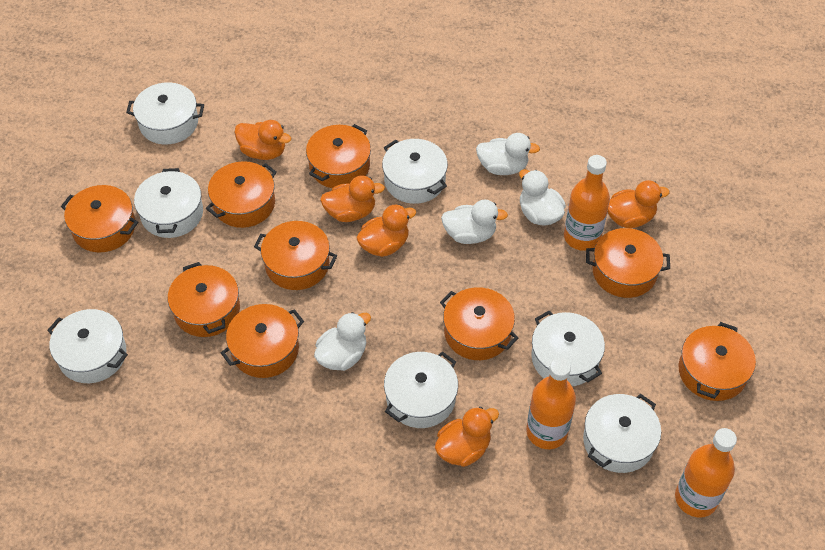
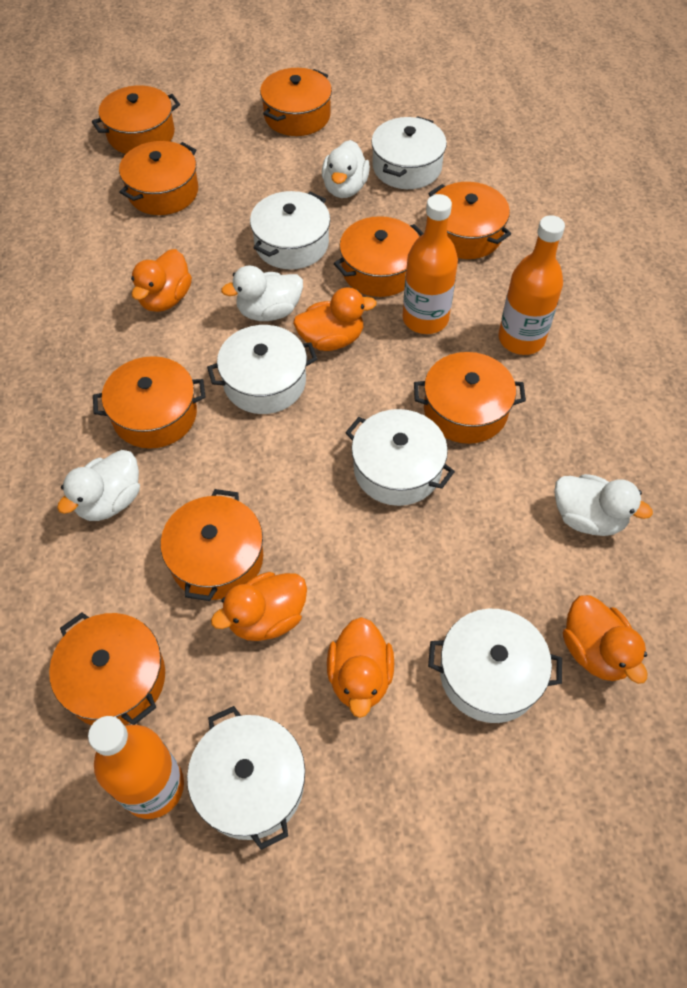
white pot: 7 -> 6

